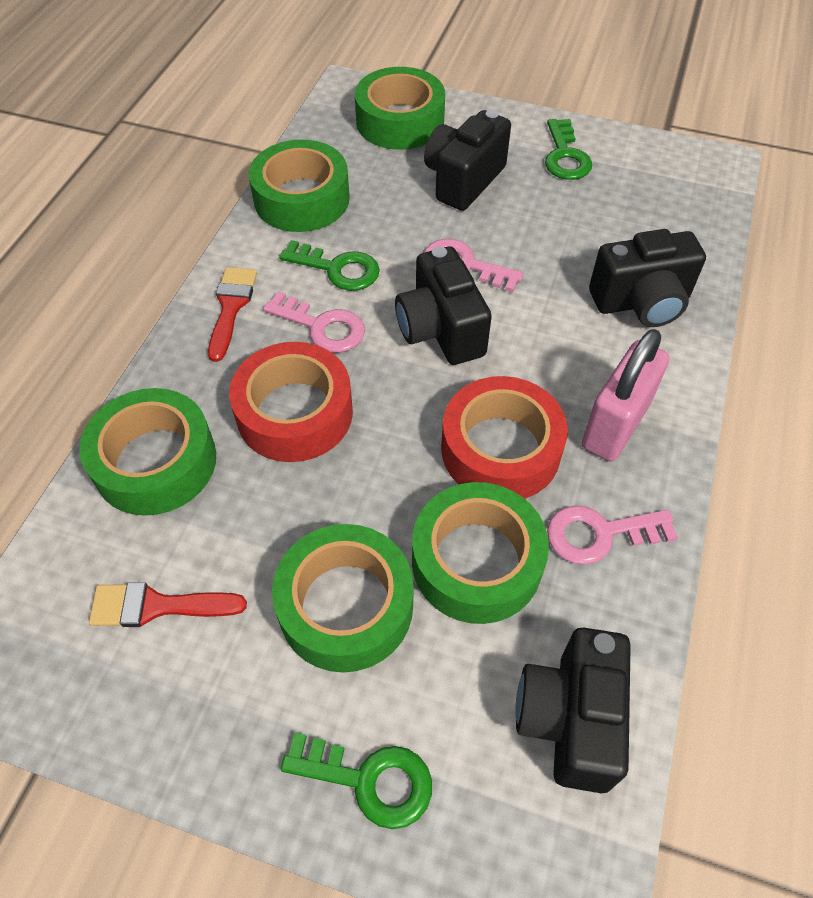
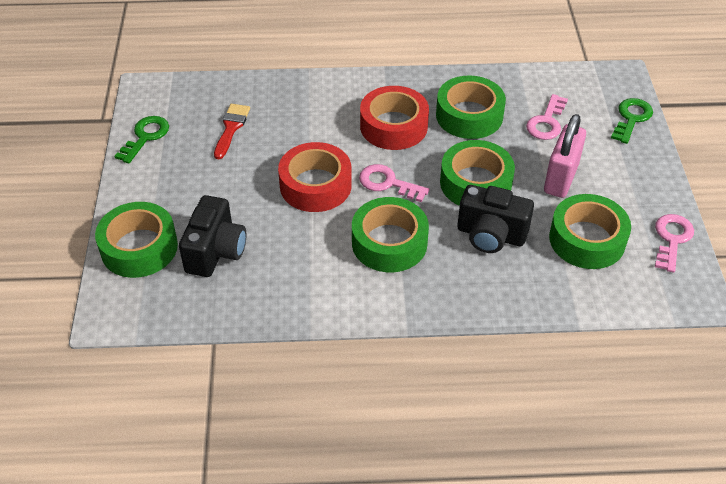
black camera: 4 -> 2
green key: 3 -> 2
red brush: 2 -> 1

